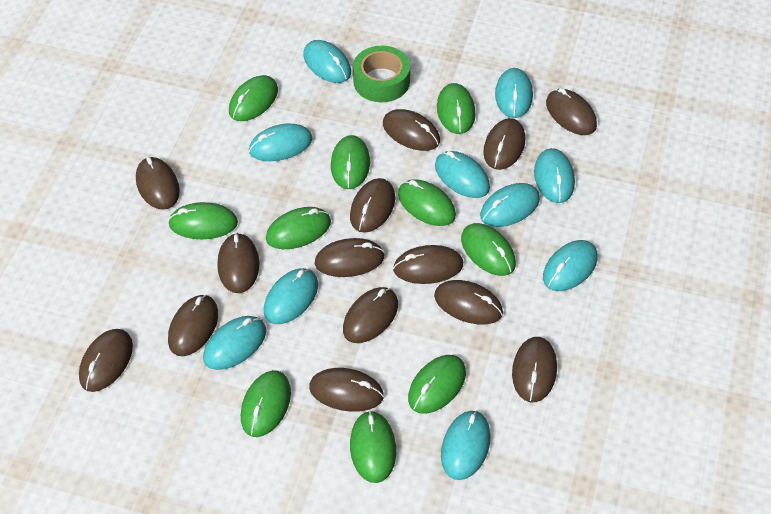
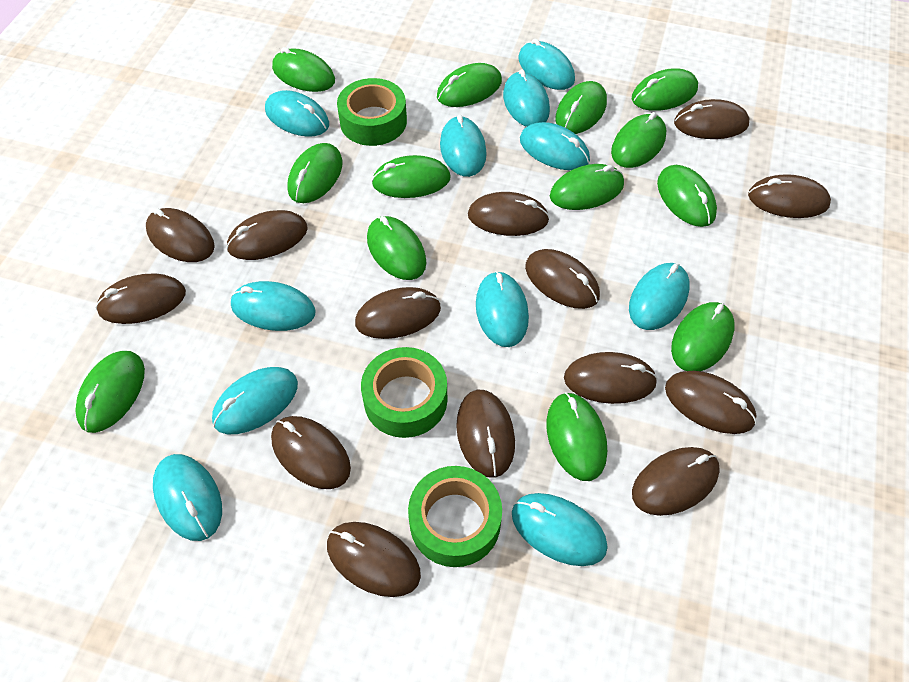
green mouse: 10 -> 13
green tape: 1 -> 3
turquoise mouse: 10 -> 11

